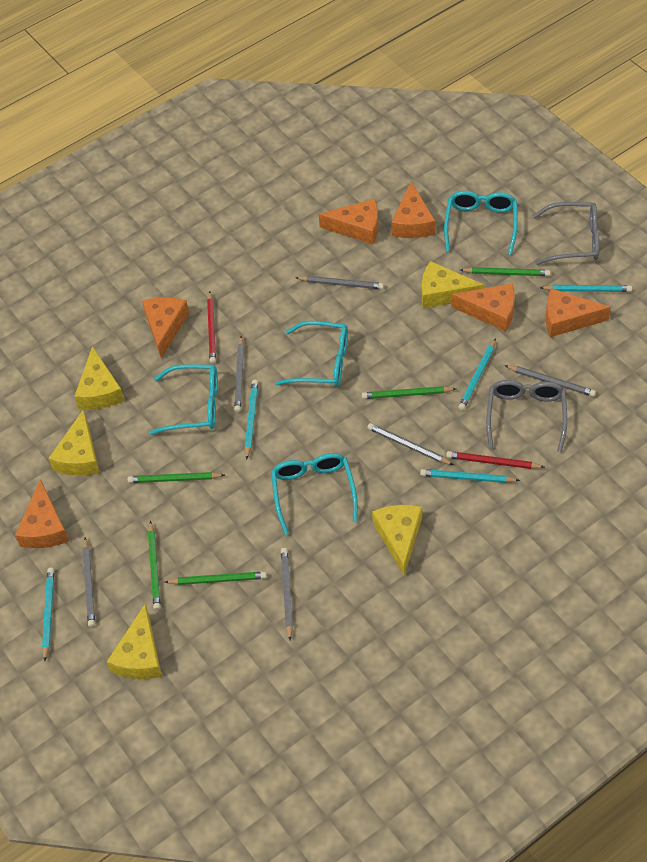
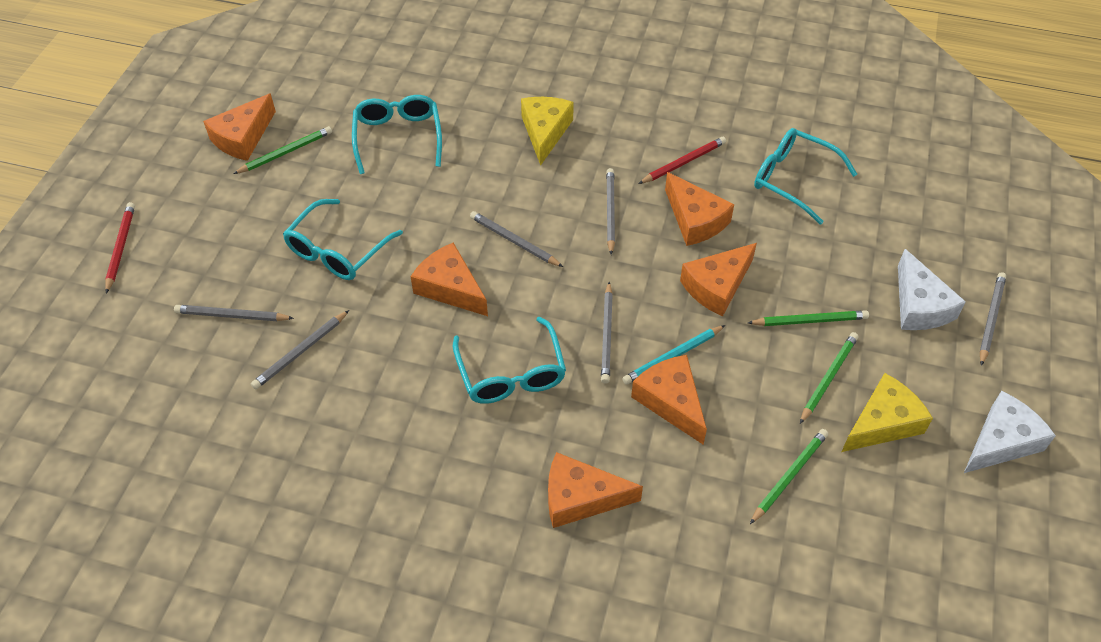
green pencil: 5 -> 4
grey glasses: 2 -> 0
turquoise pencil: 5 -> 1
white cheese: 0 -> 2
yellow cheese: 5 -> 2

